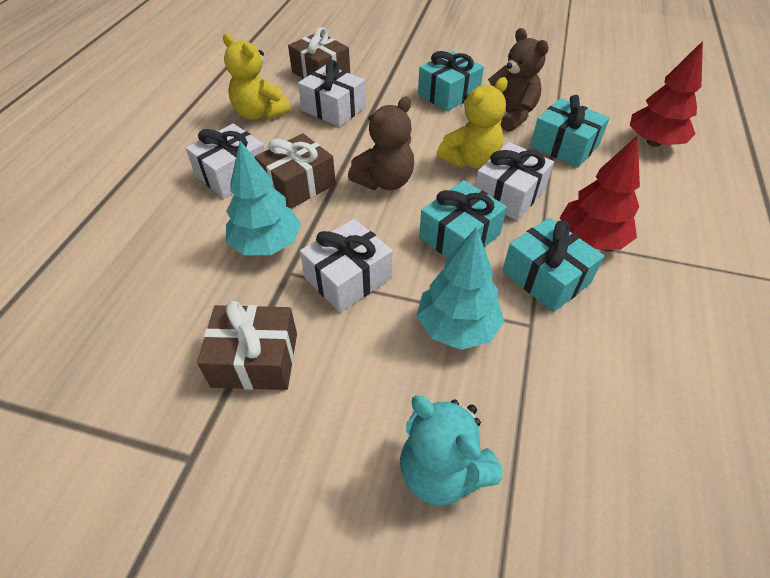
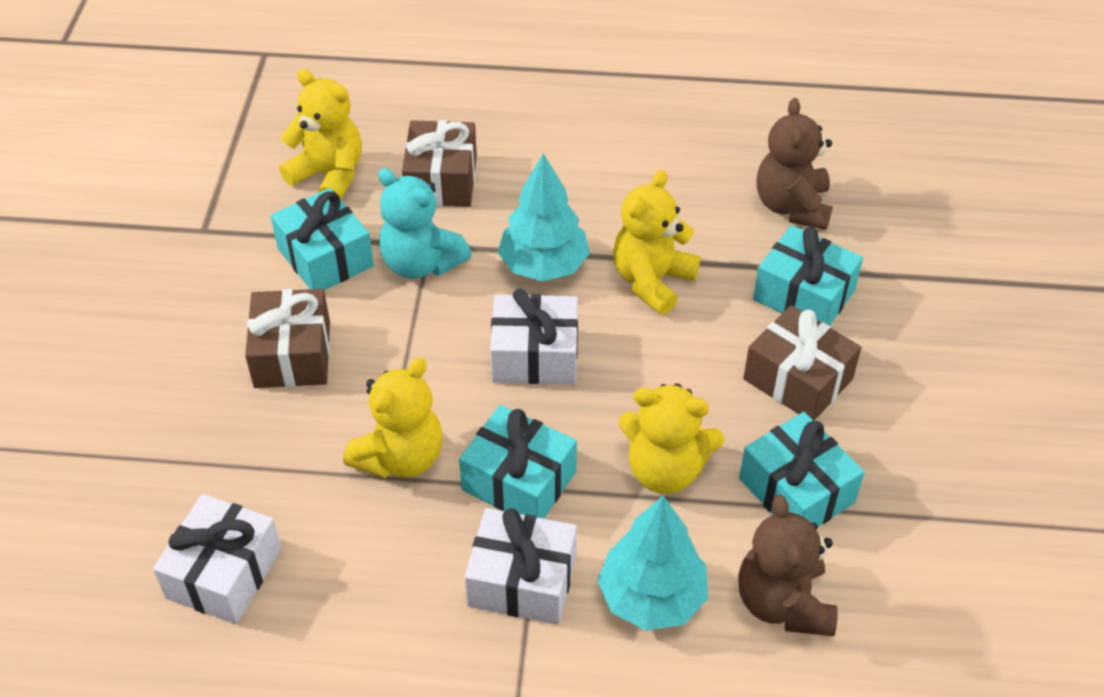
red tree: 2 -> 0
white gift: 4 -> 3
yellow teddy bear: 2 -> 4

